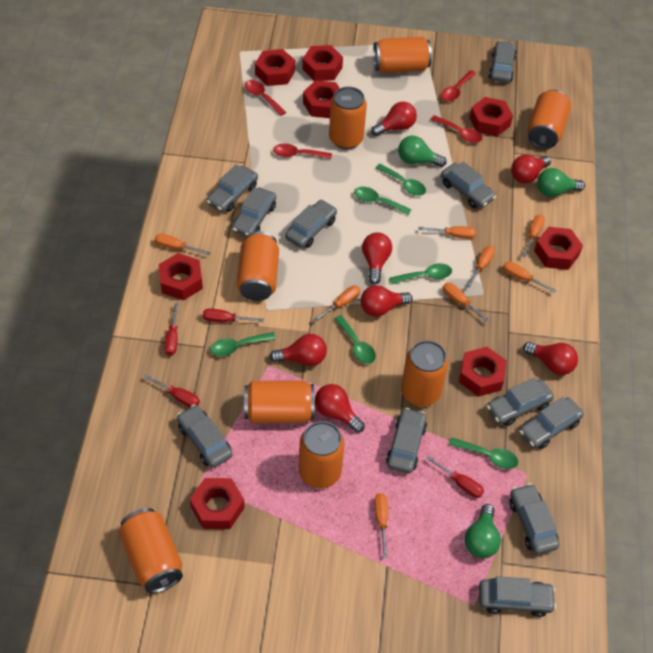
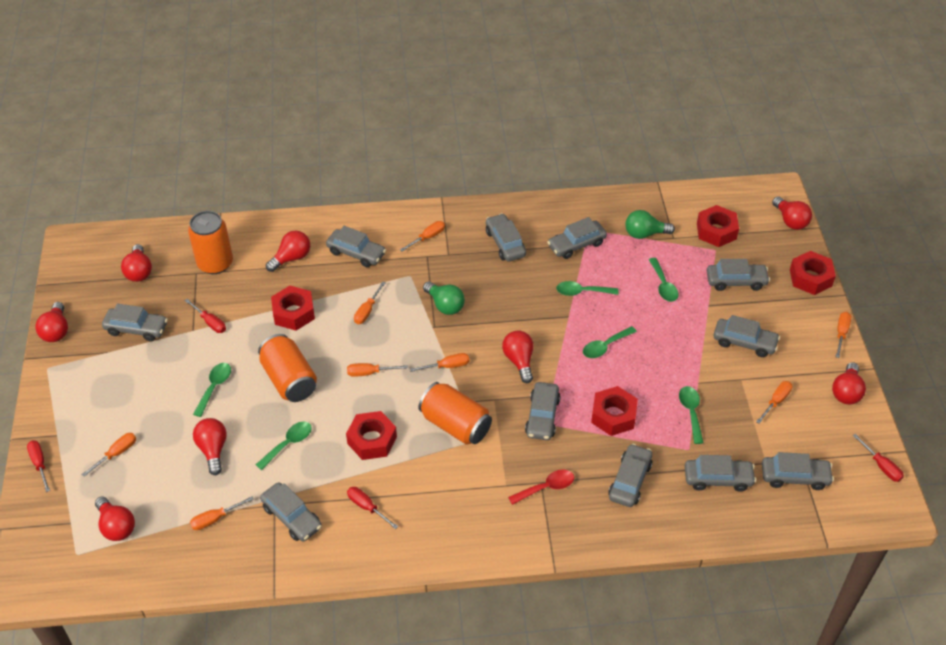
green light bulb: 3 -> 2
orange can: 8 -> 3
red light bulb: 7 -> 8
red nut: 8 -> 5
red spoon: 4 -> 1

